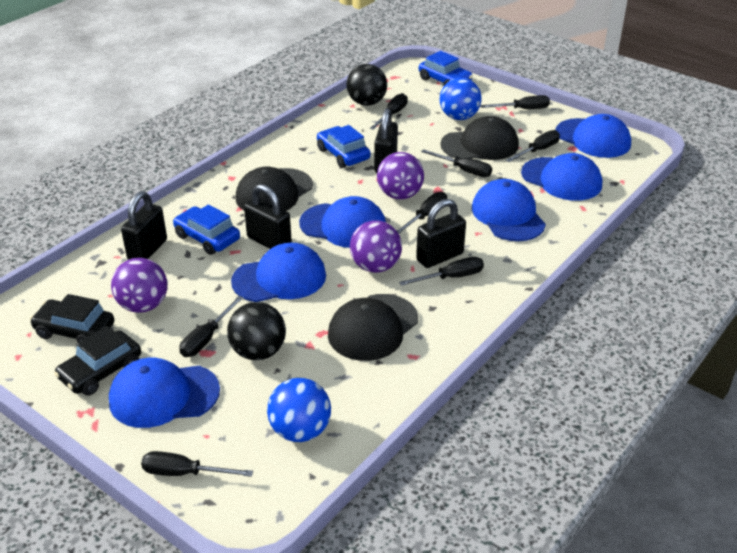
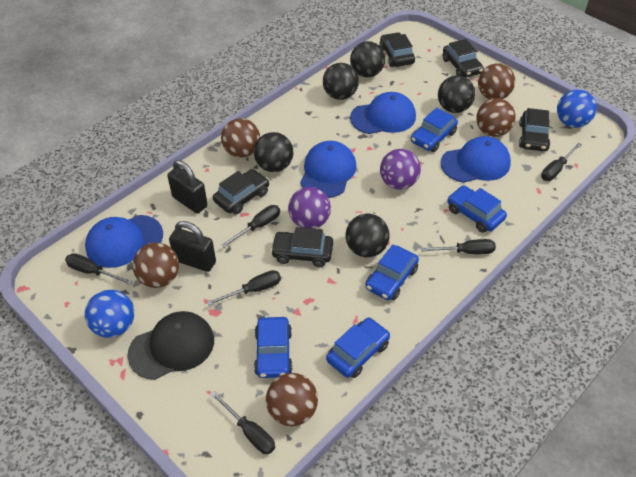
black ball: 2 -> 5
black cap: 3 -> 1
black car: 2 -> 5
black padlock: 4 -> 2
black screwdriver: 8 -> 6
blue cap: 6 -> 4
blue car: 3 -> 5
brown ball: 0 -> 5
purple ball: 3 -> 2

